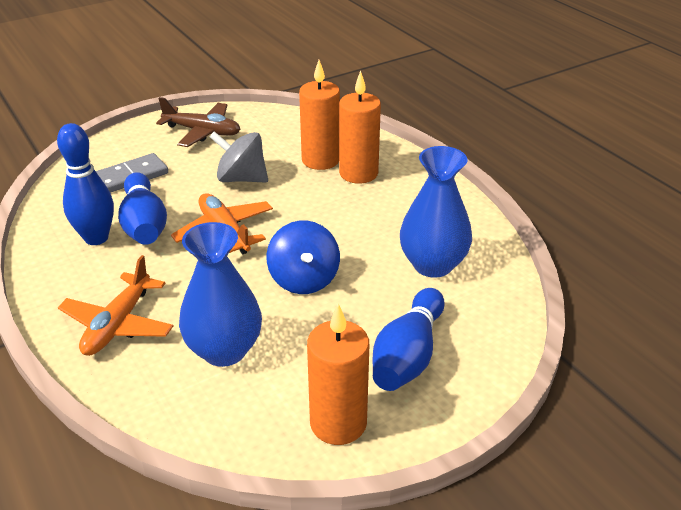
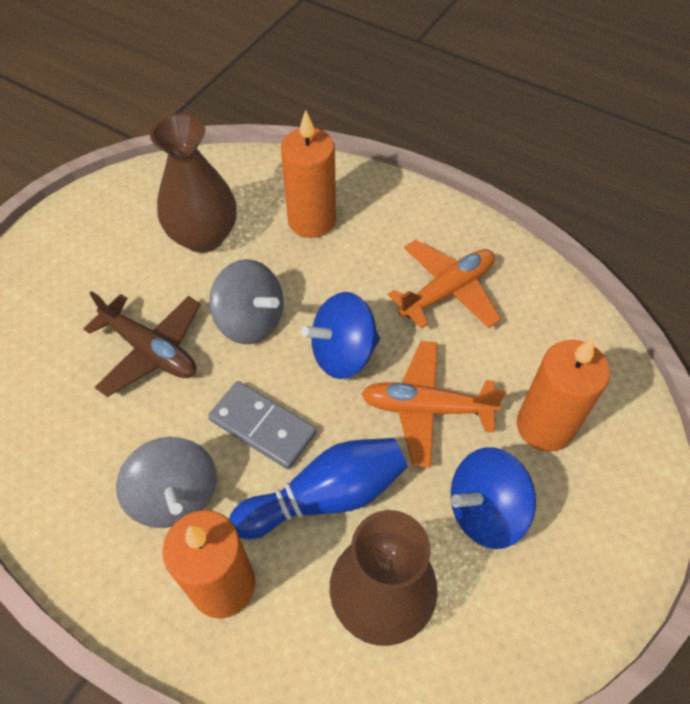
blue bowling pin: 3 -> 1
blue spinning top: 1 -> 2
blue vase: 2 -> 0
brown vase: 0 -> 2
grey spinning top: 1 -> 2

